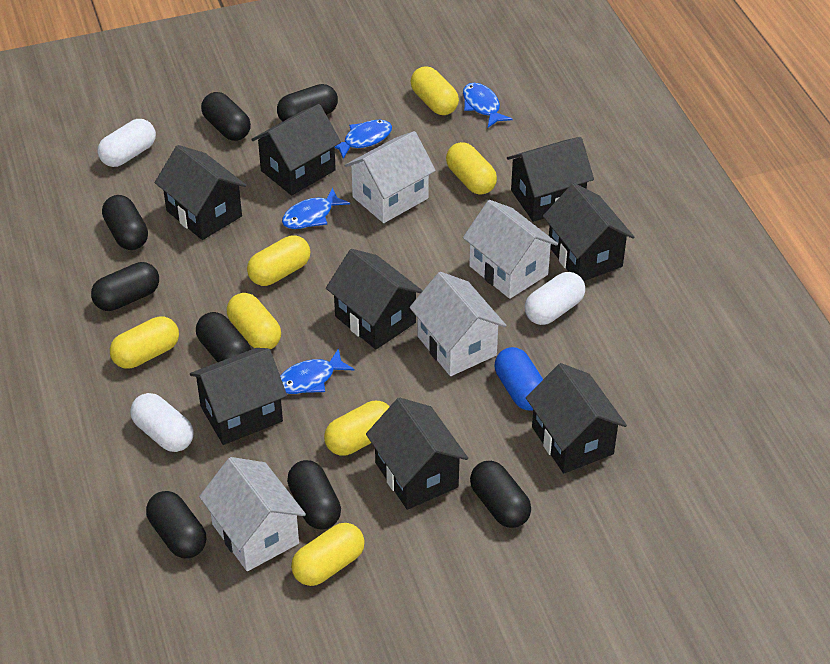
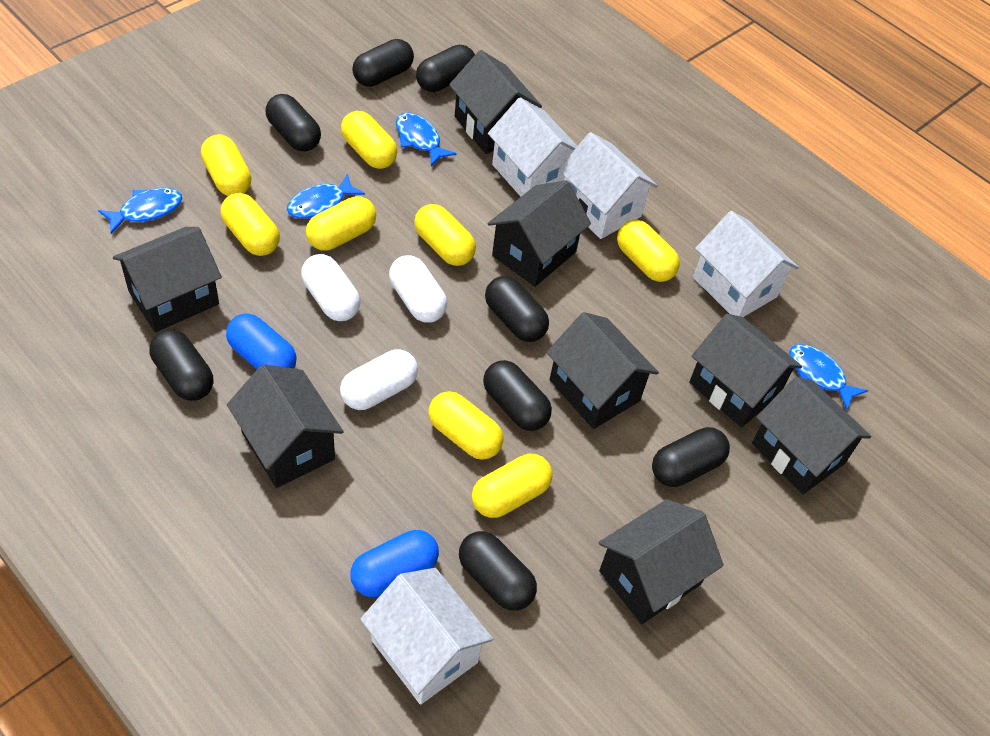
blue capsule: 1 -> 2
yellow capsule: 7 -> 8

